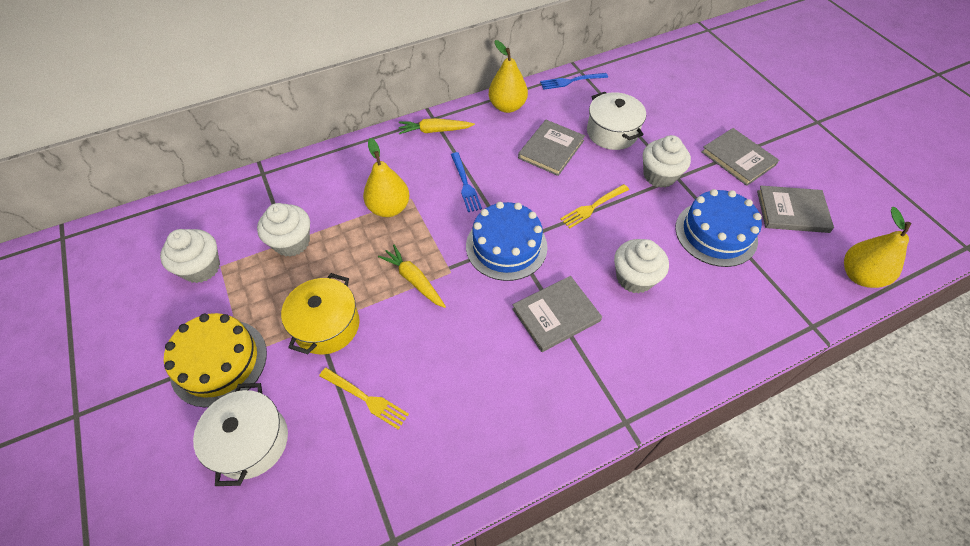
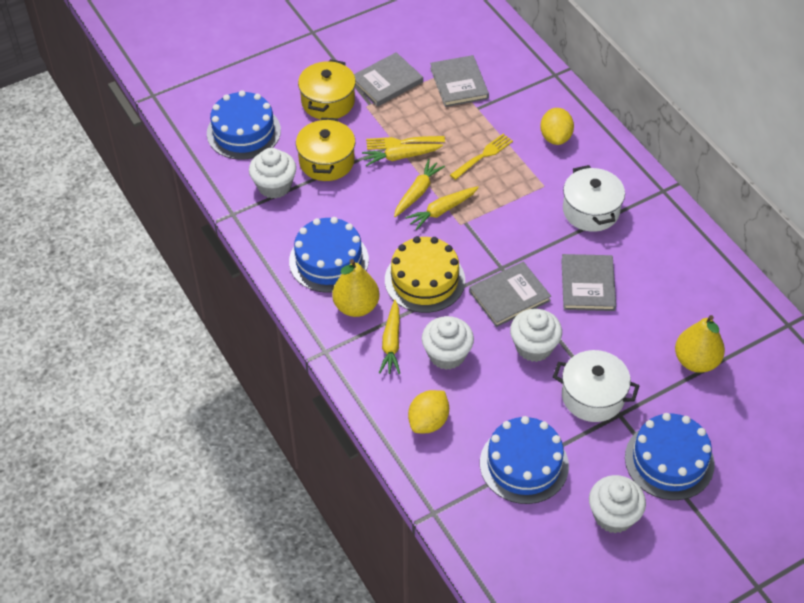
blue cake: 2 -> 4
blue fork: 2 -> 0
yellow carrot: 2 -> 4
yellow lemon: 0 -> 2
yellow pear: 3 -> 2
yellow pot: 1 -> 2

